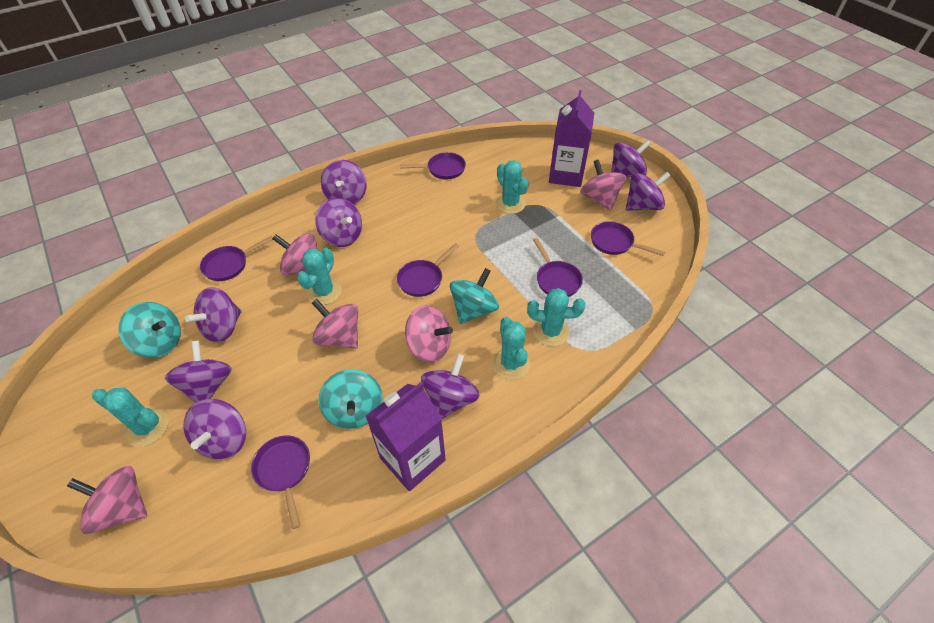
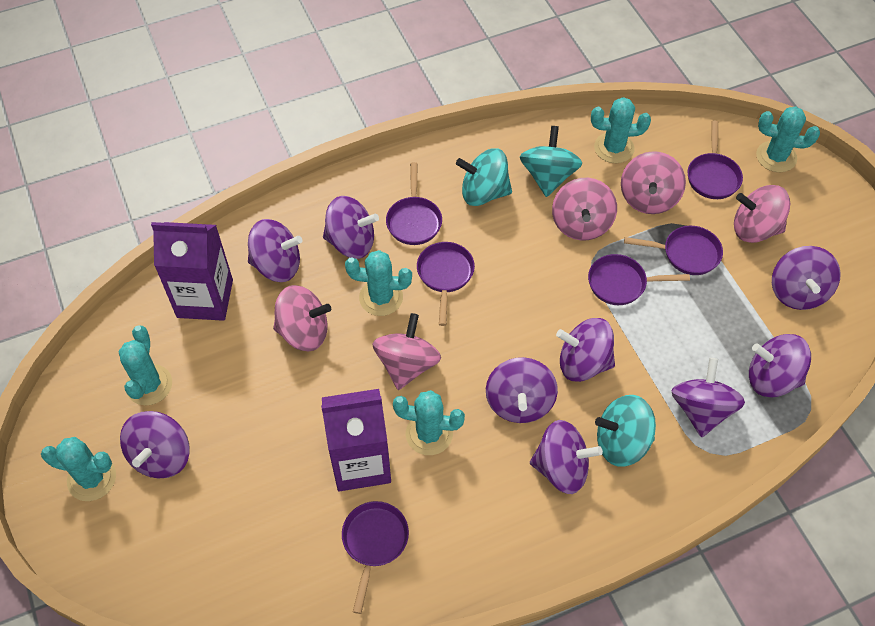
purple spinning top: 8 -> 9
turquoise cactus: 5 -> 6

